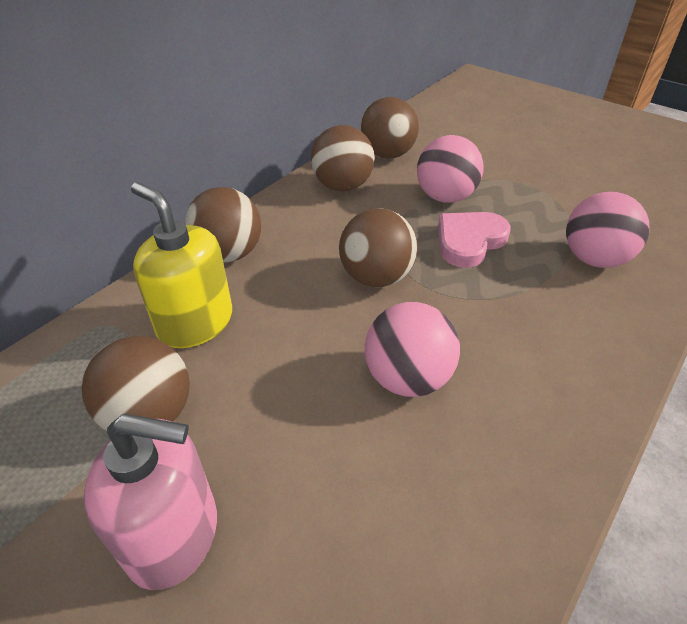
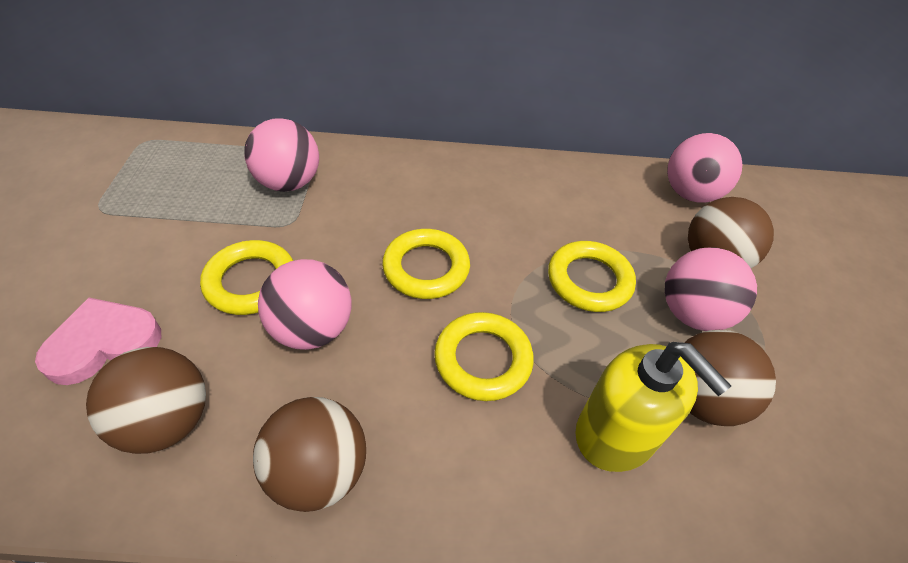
brown ball: 5 -> 4
pink ball: 3 -> 4
pink soap dispenser: 1 -> 0
yellow ring: 0 -> 4

